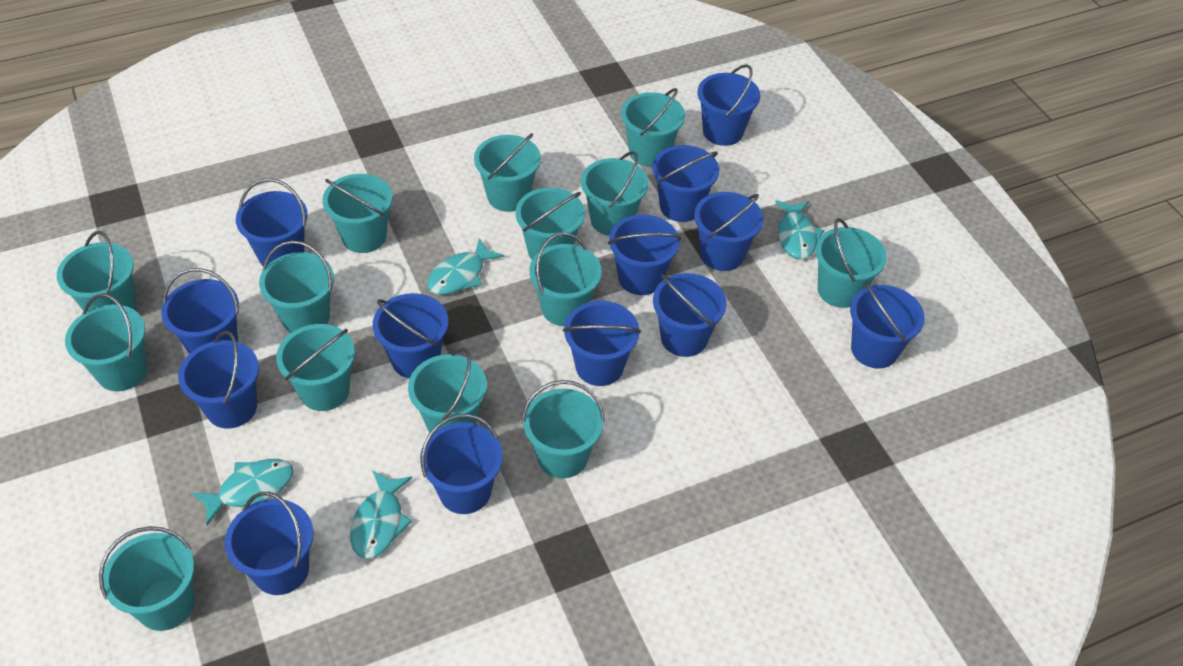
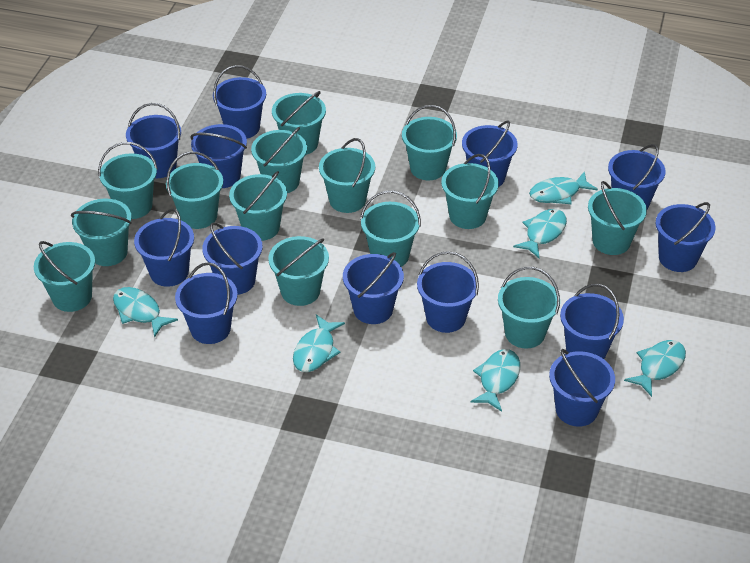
turquoise fish: 4 -> 6

